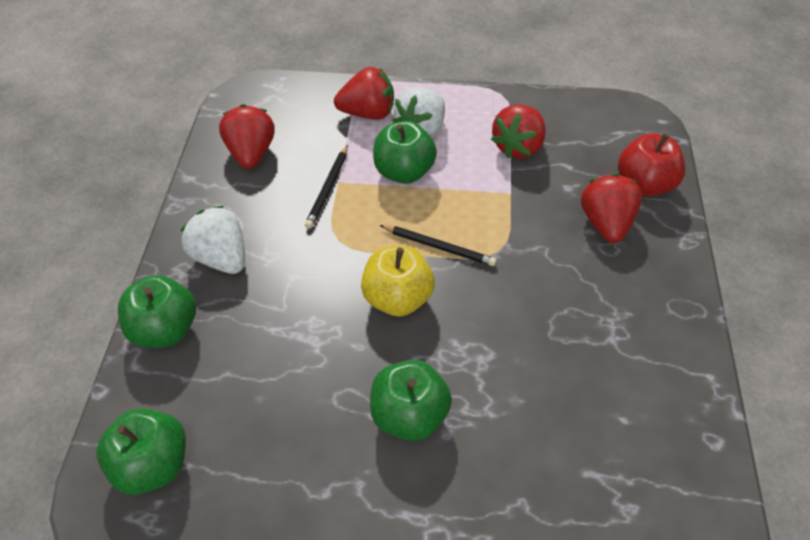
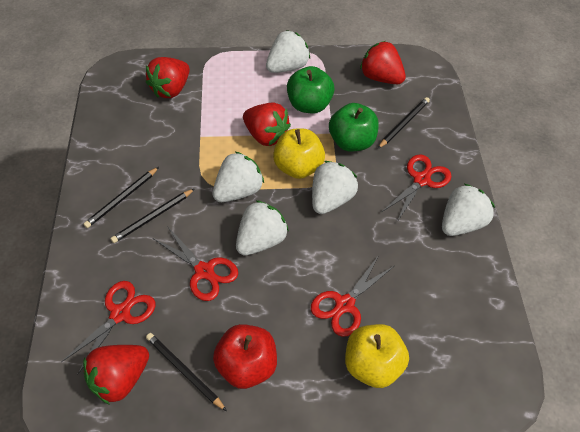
black pencil: 2 -> 4
green apple: 4 -> 2
red scissors: 0 -> 4
white strawberry: 2 -> 5
yellow apple: 1 -> 2

